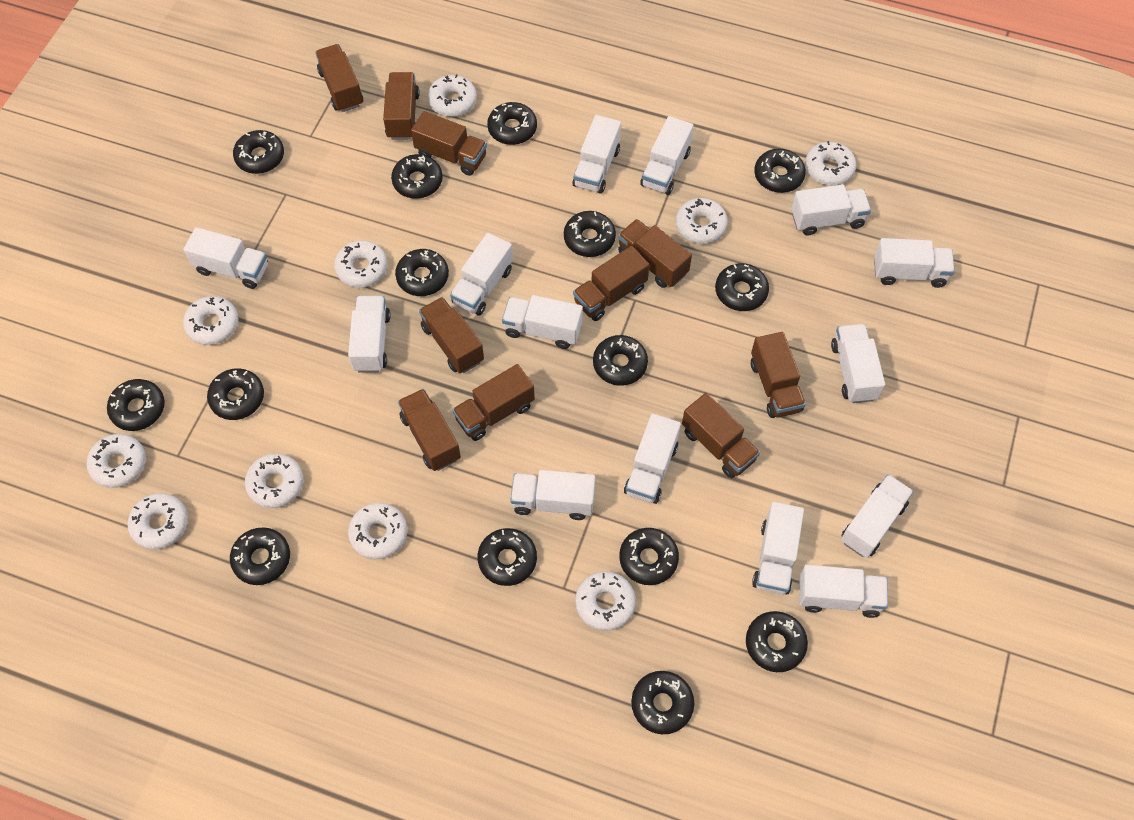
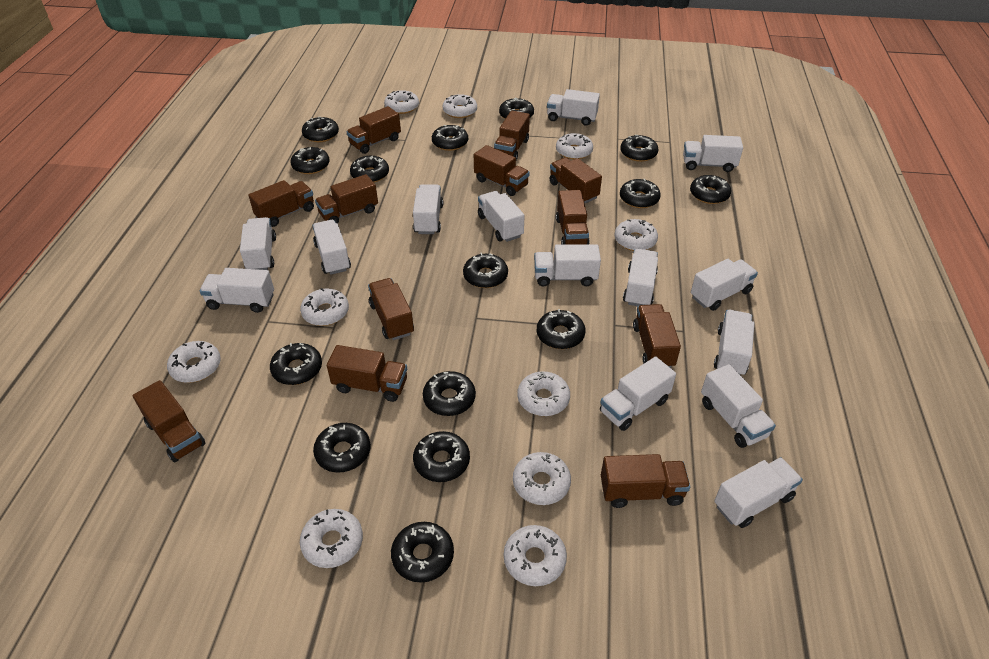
brown truck: 10 -> 12

